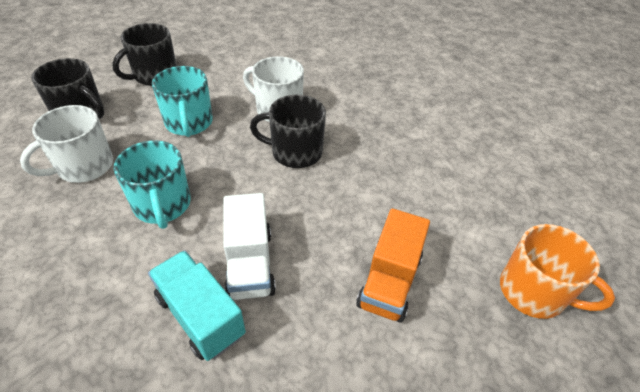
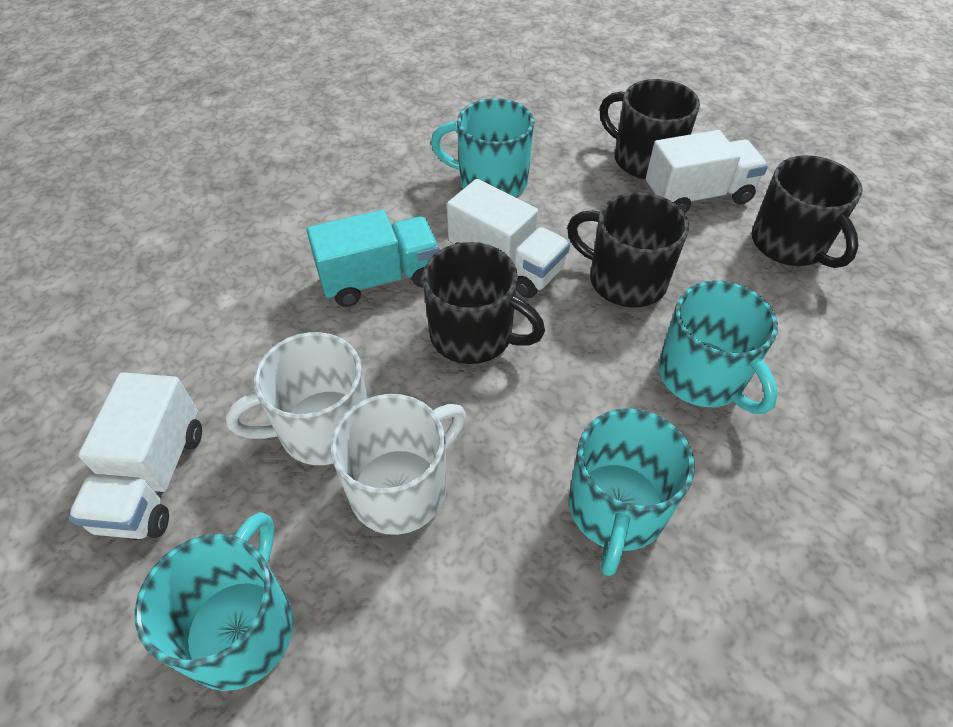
black mug: 3 -> 4
orange mug: 1 -> 0
orange truck: 1 -> 0
turquoise mug: 2 -> 4
white truck: 1 -> 3

